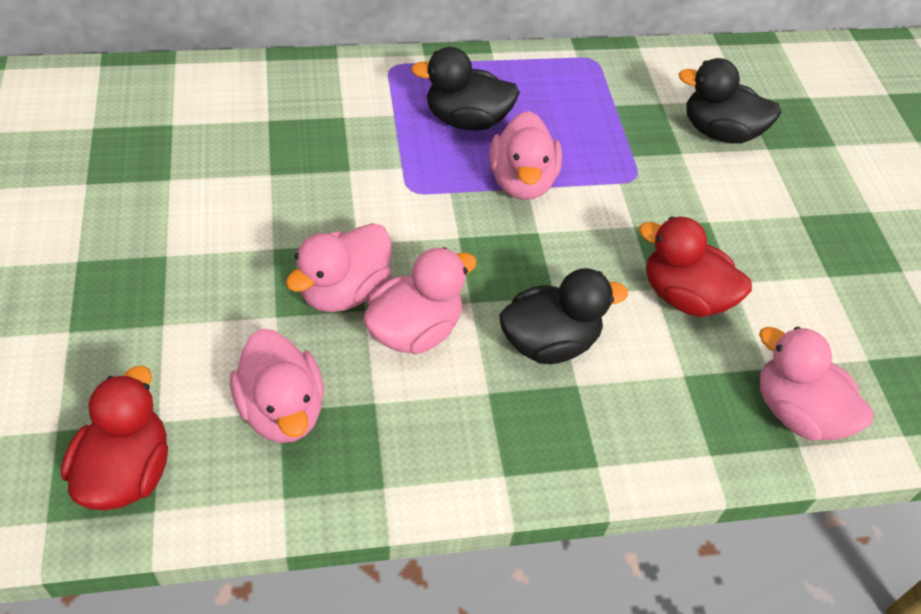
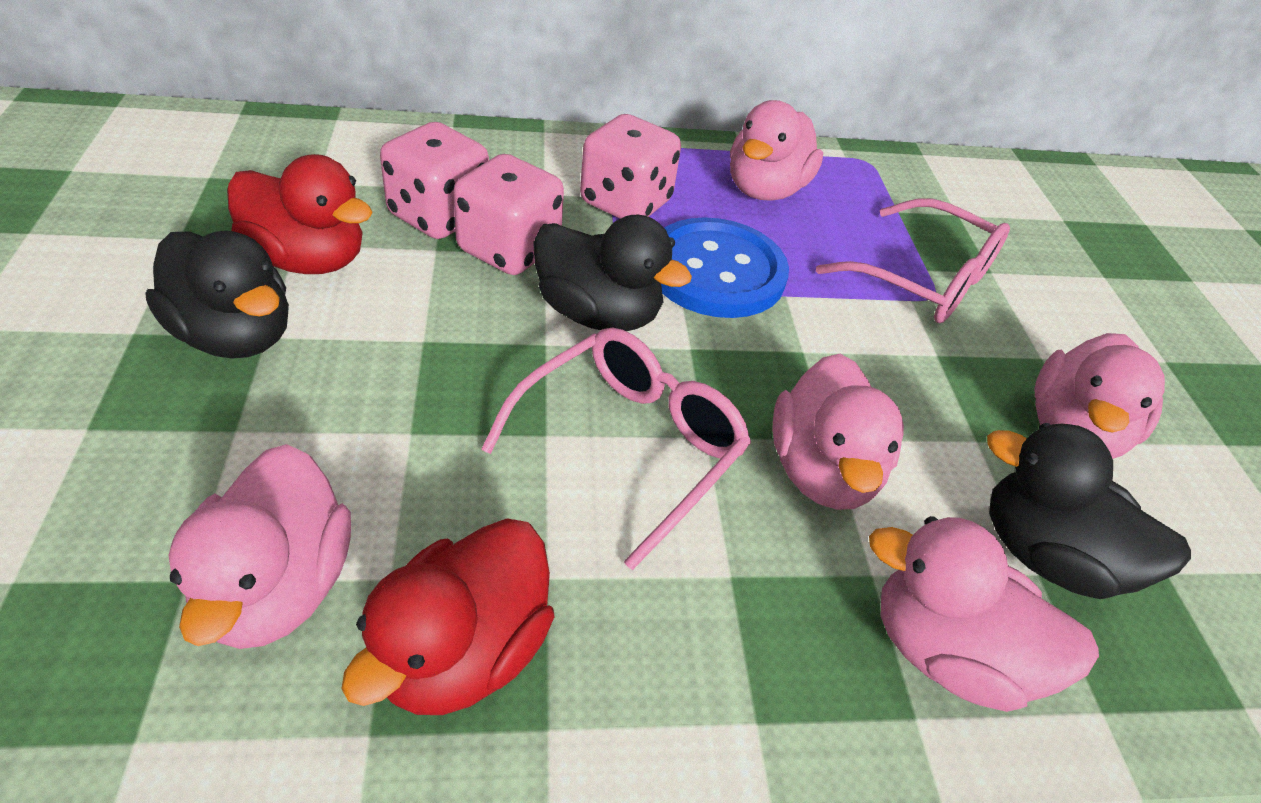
blue button: 0 -> 1
pink dice: 0 -> 3
pink glasses: 0 -> 2

